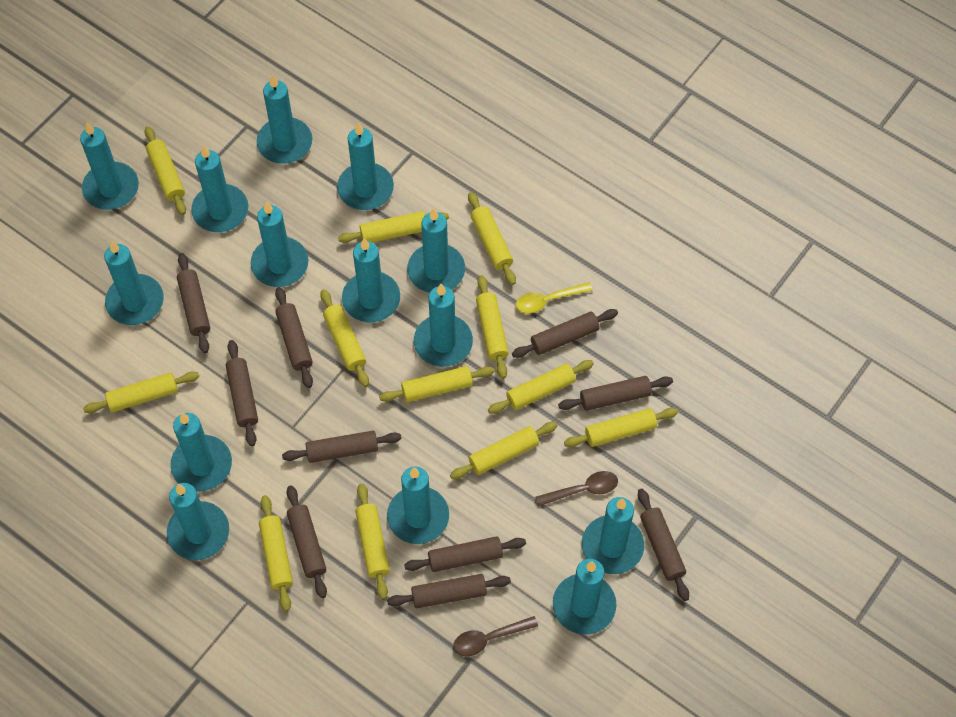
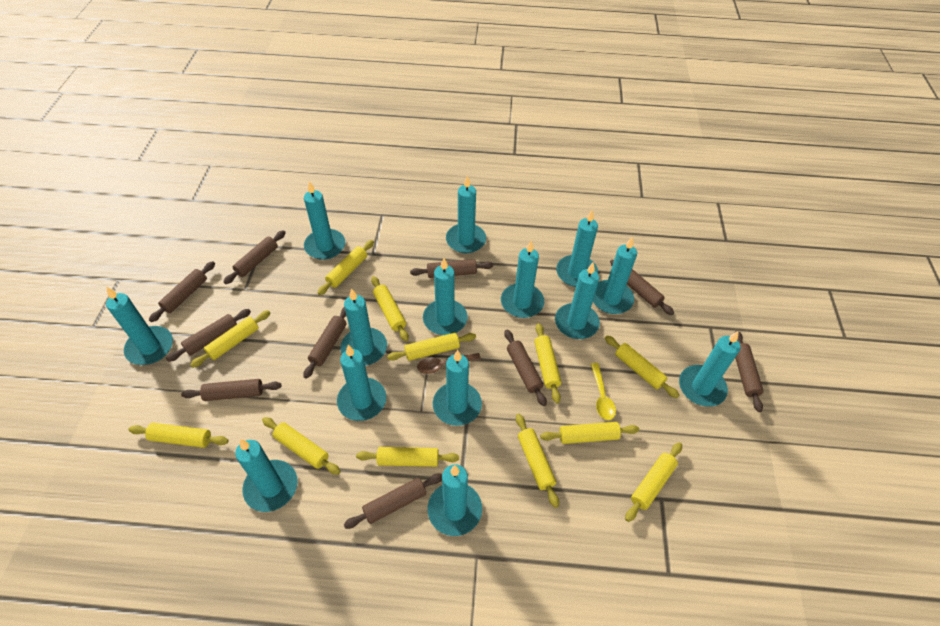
brown spoon: 2 -> 1

